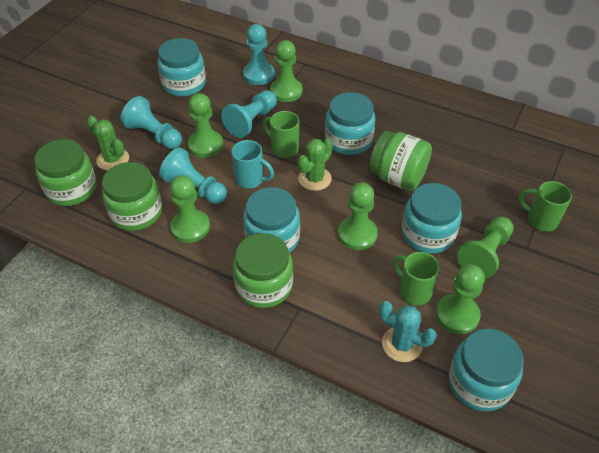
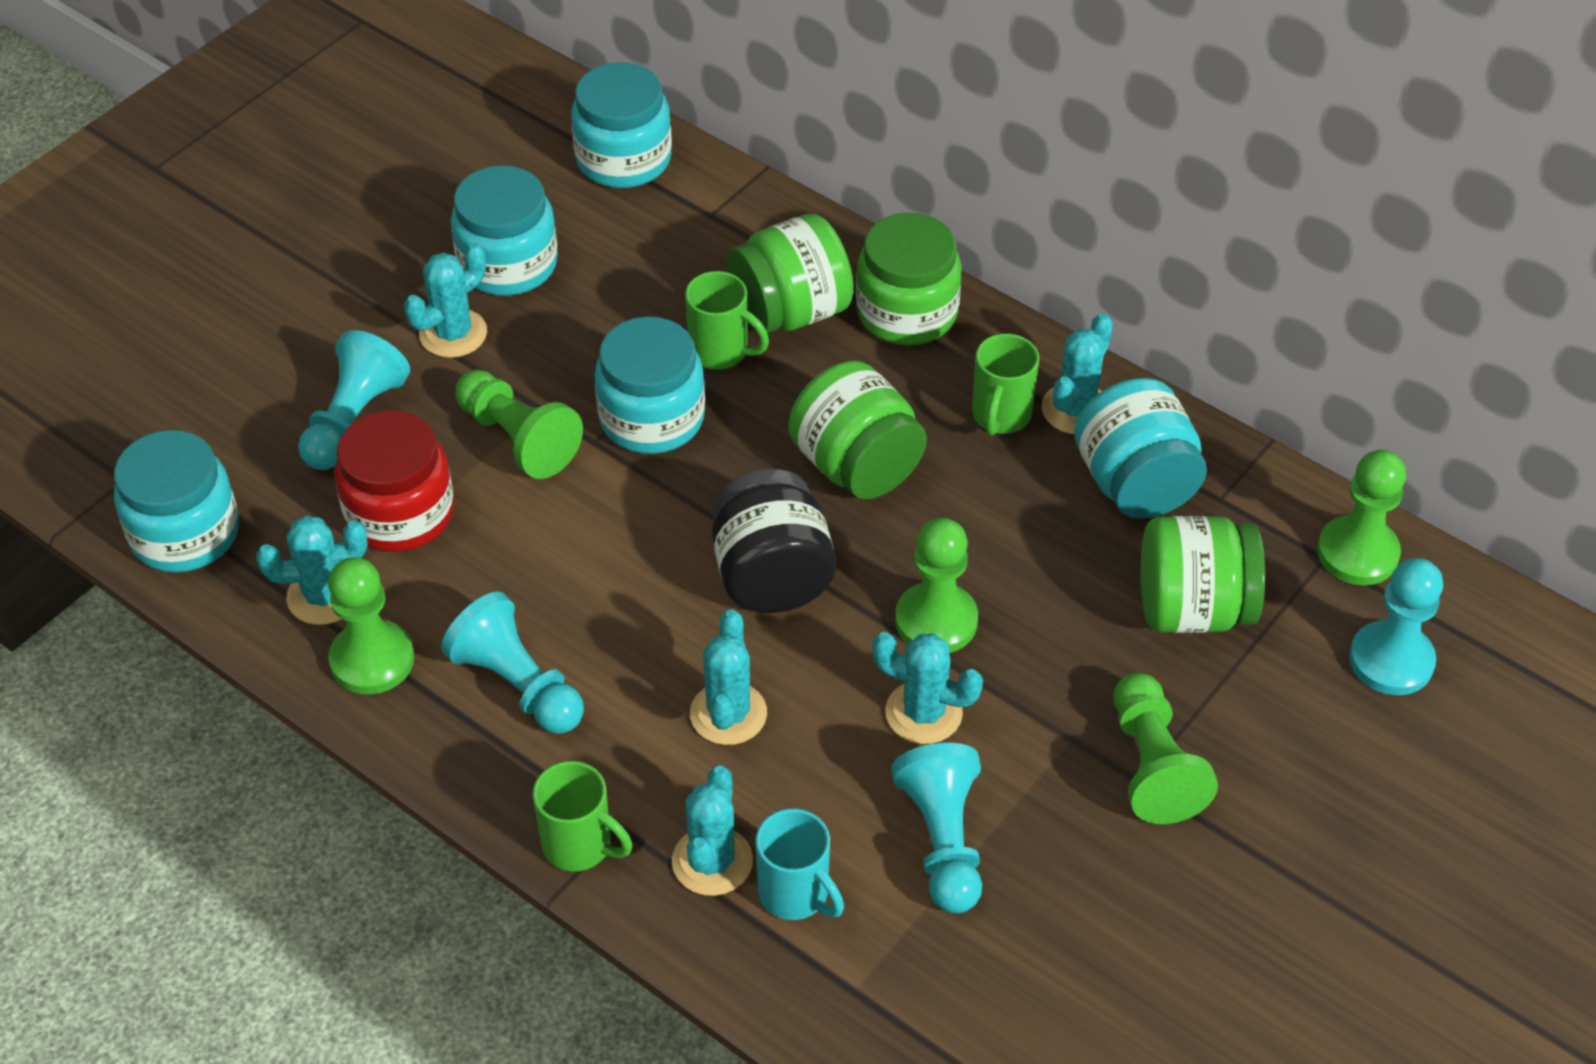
black jar: 0 -> 1
green cactus: 2 -> 0
green pawn: 6 -> 5
red jar: 0 -> 1
turquoise cactus: 1 -> 6

